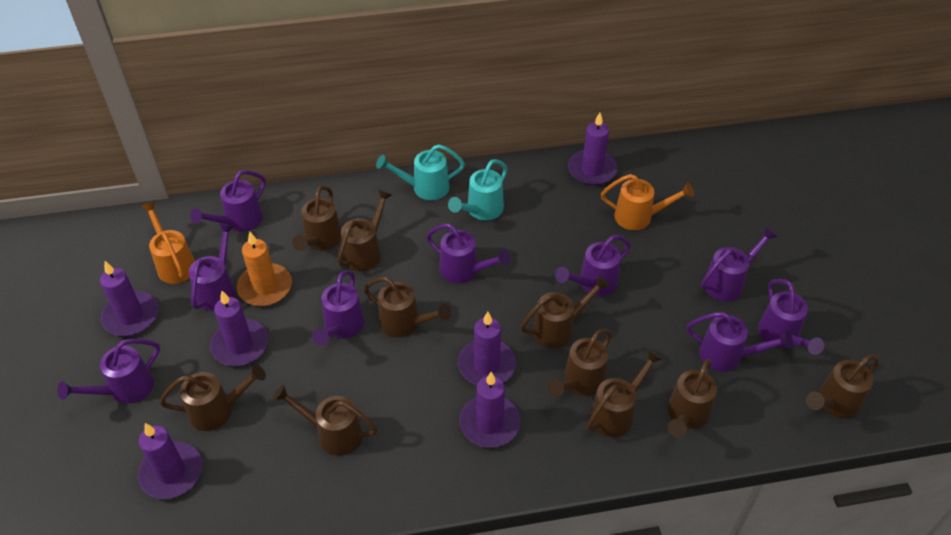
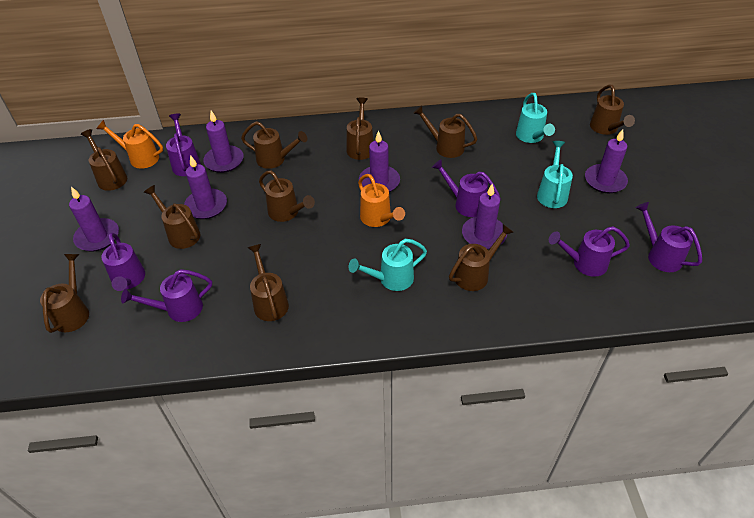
orange candle: 1 -> 0
purple watering can: 9 -> 6
turquoise watering can: 2 -> 3

